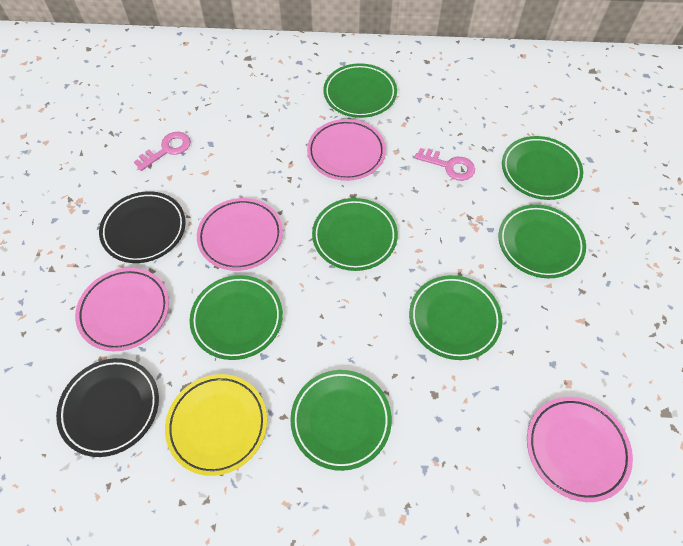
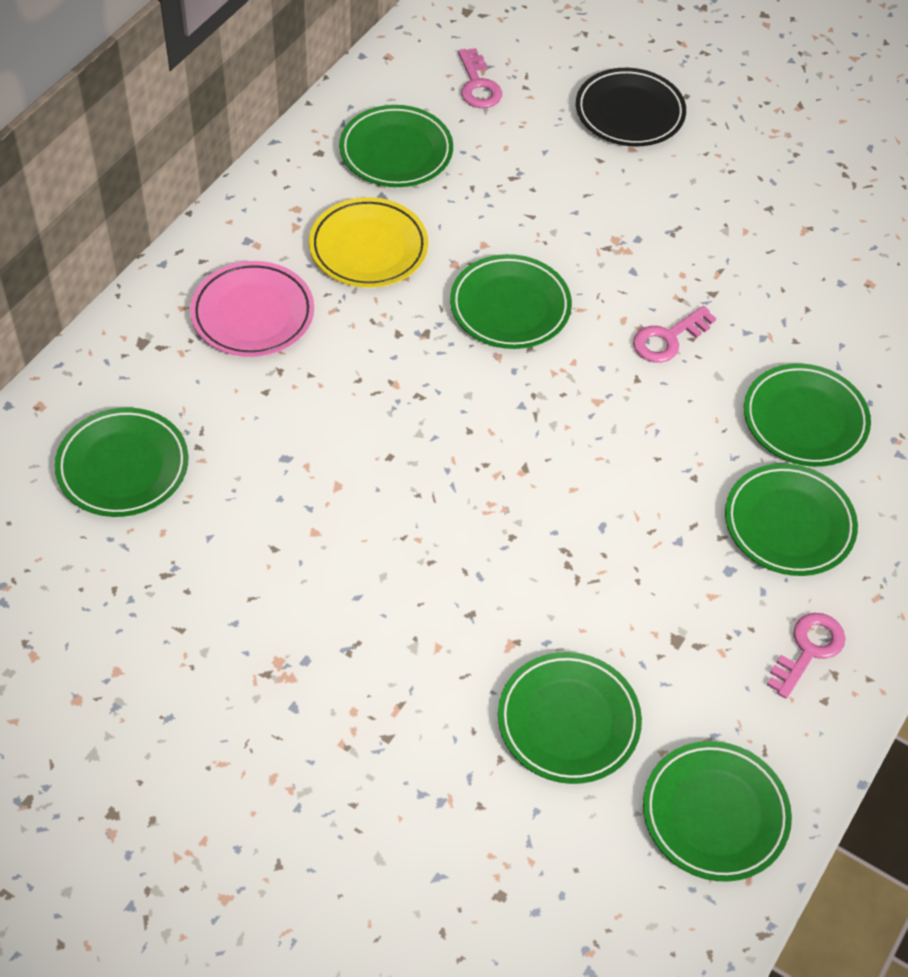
black plate: 2 -> 1
pink key: 2 -> 3
pink plate: 4 -> 1

